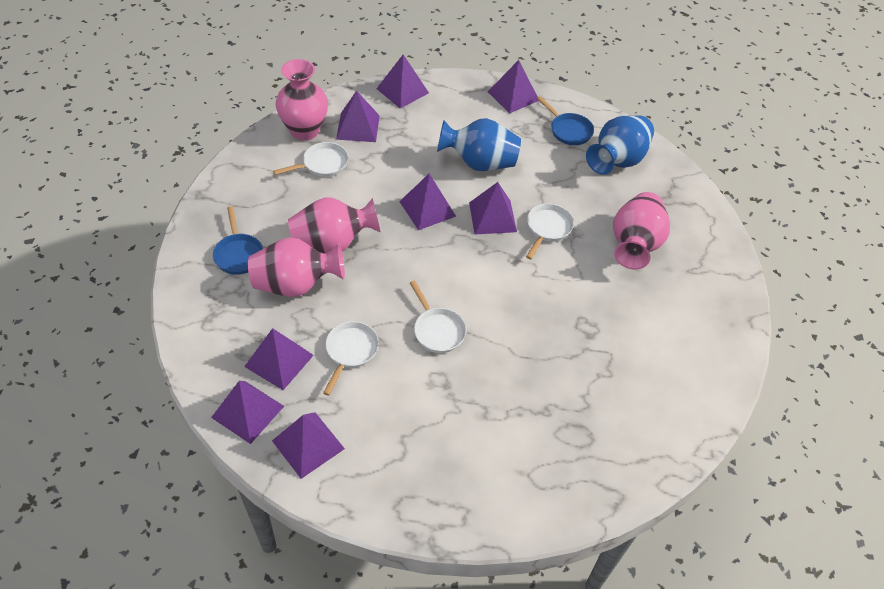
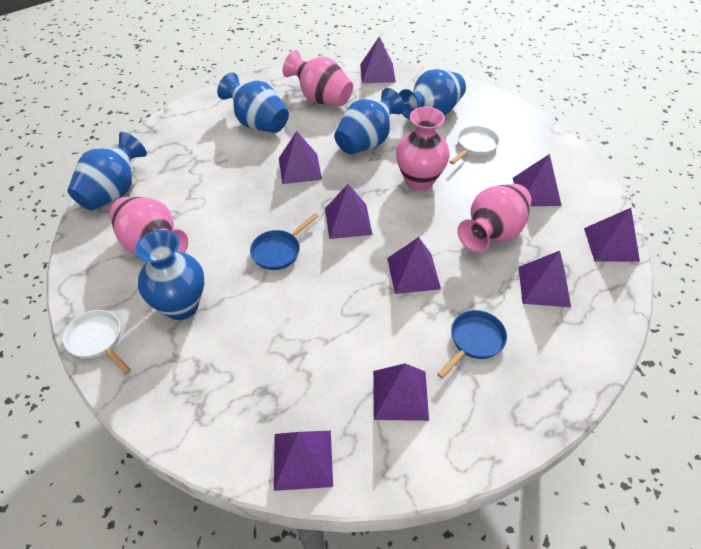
blue vase: 2 -> 5
purple pyramid: 8 -> 9
white pan: 4 -> 2

